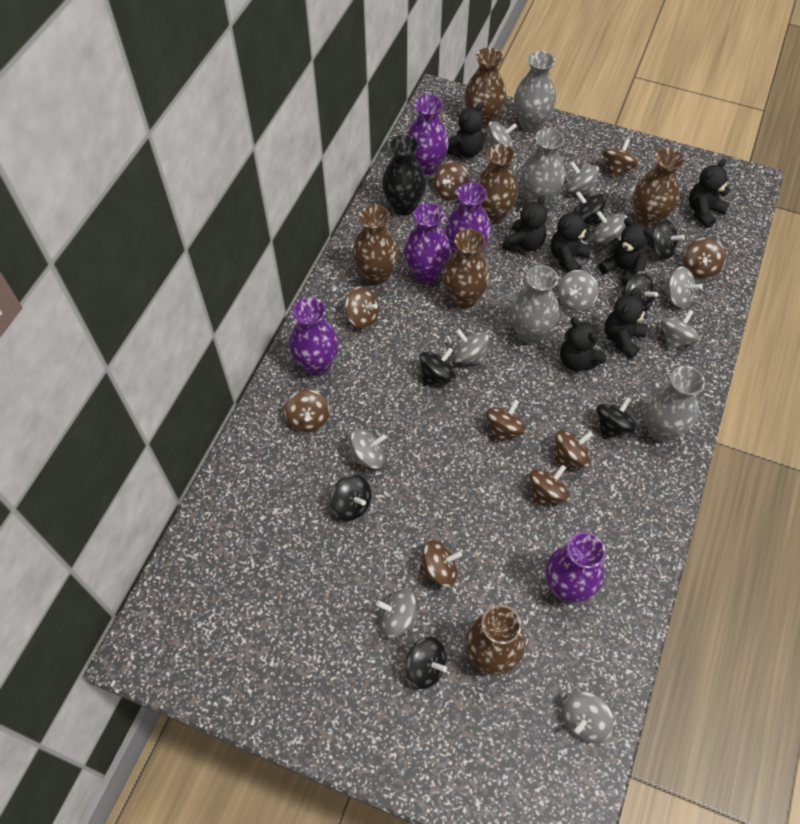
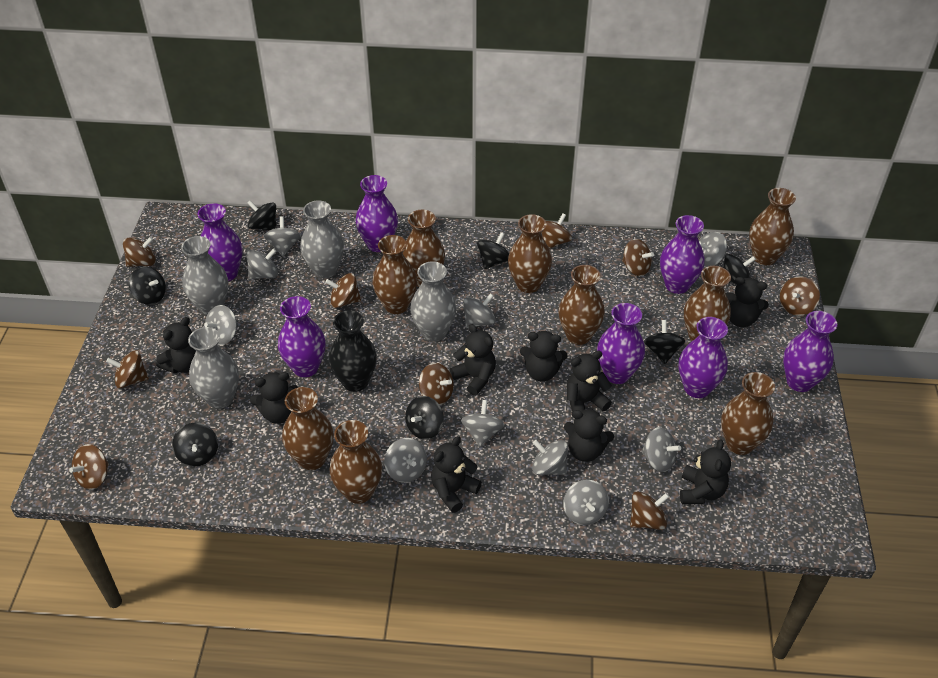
black teddy bear: 7 -> 9
brown vase: 6 -> 9
purple vase: 5 -> 7

